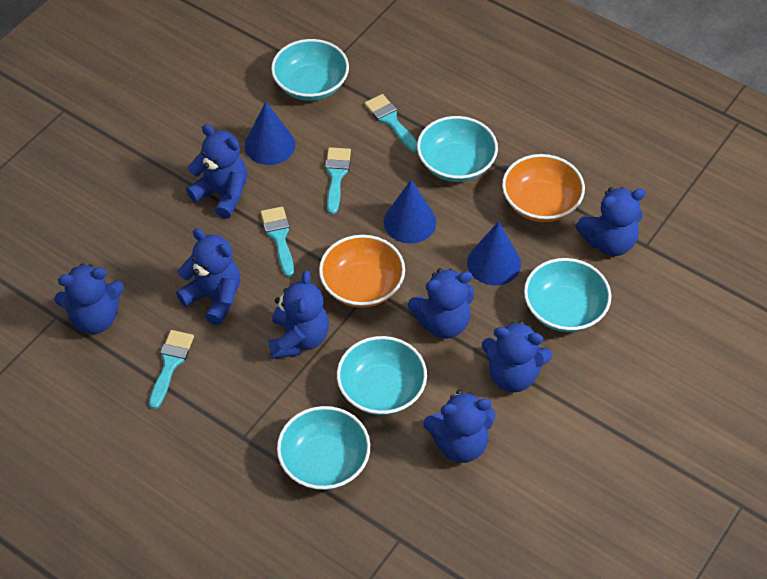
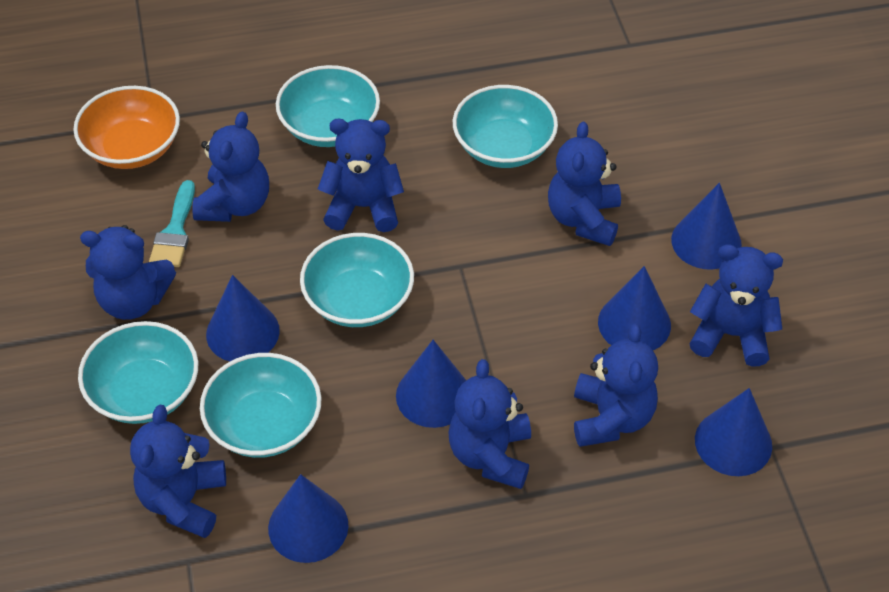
blue cone: 3 -> 6
orange bowl: 2 -> 1
turquoise brush: 4 -> 1

